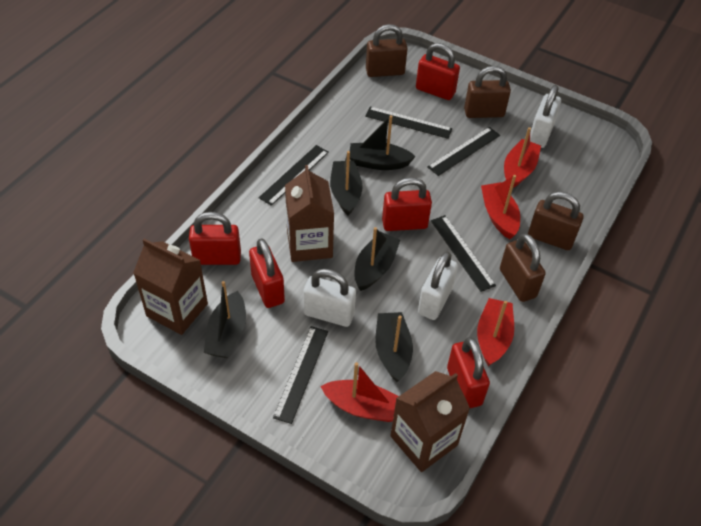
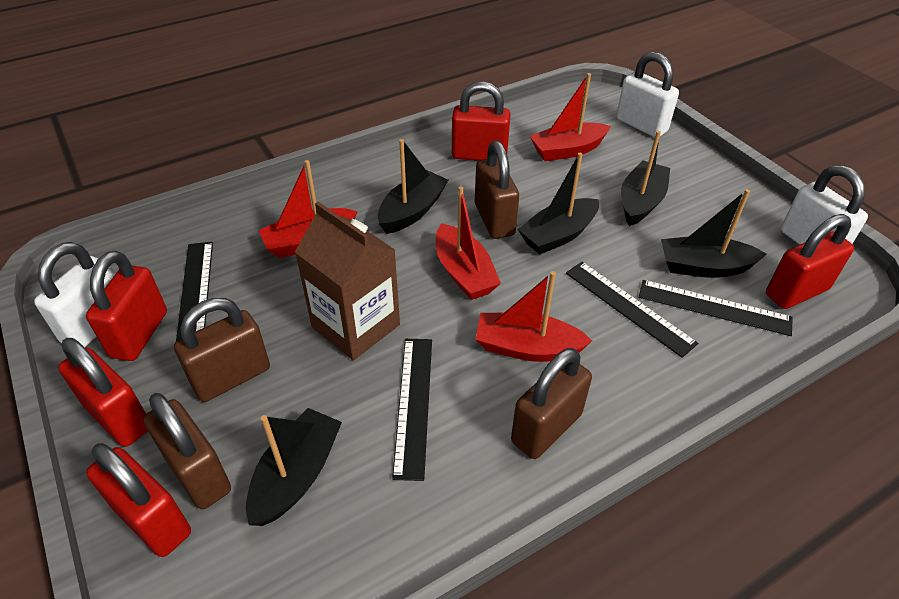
black ruler: 5 -> 4
brown carton: 3 -> 1

